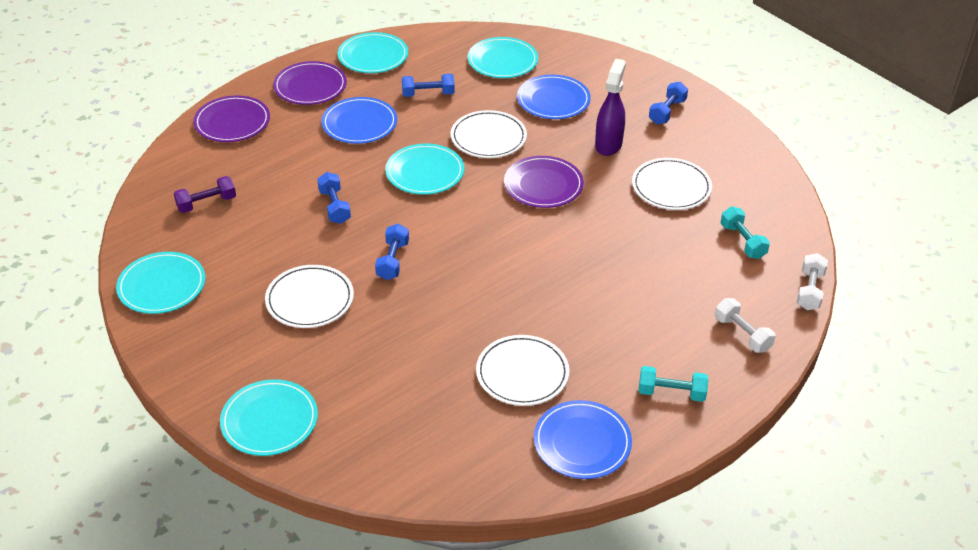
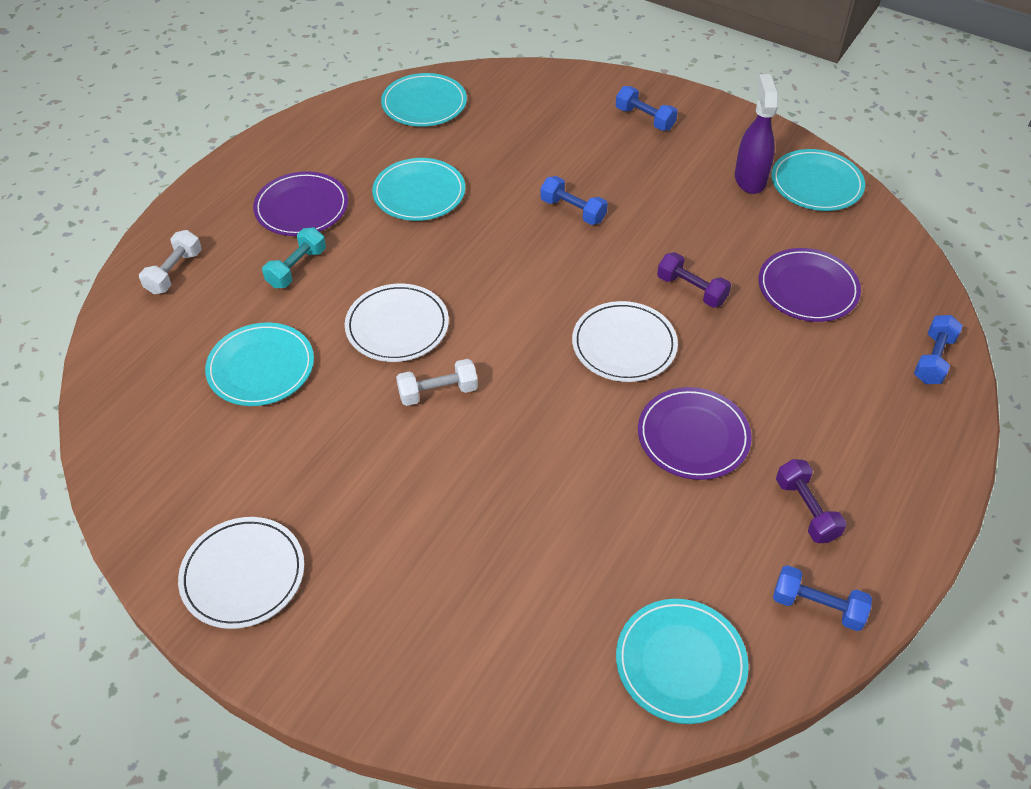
blue plate: 3 -> 0
purple dumbbell: 1 -> 2
turquoise dumbbell: 2 -> 1
white plate: 4 -> 3

